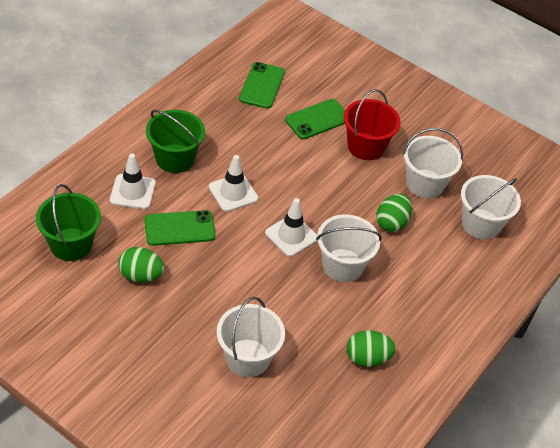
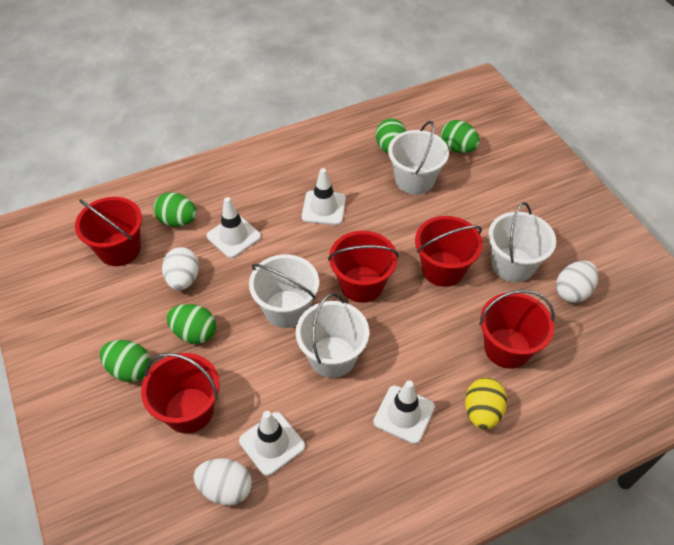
green bucket: 2 -> 0
green egg: 3 -> 5
green phone: 3 -> 0
red bucket: 1 -> 5
white egg: 0 -> 3
white traffic cone: 3 -> 4
yellow egg: 0 -> 1

